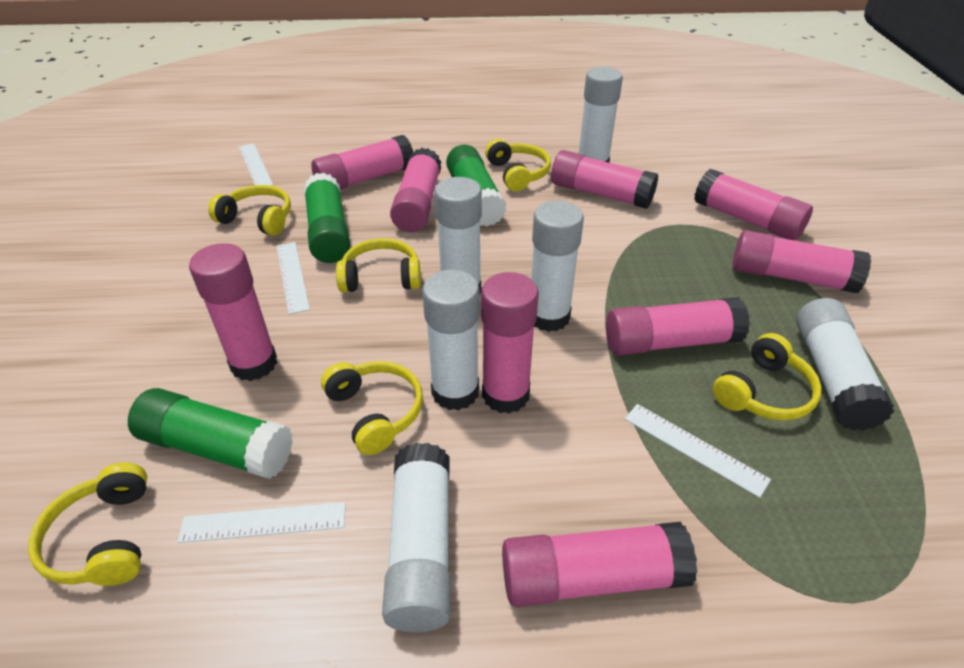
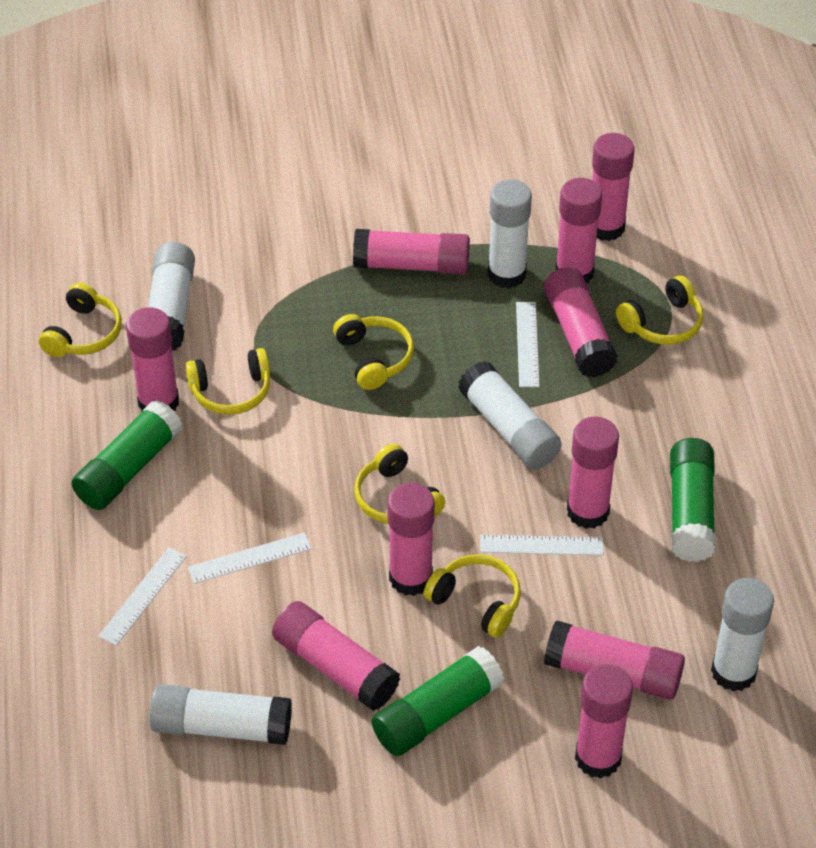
pink glue stick: 9 -> 10
white glue stick: 6 -> 5

